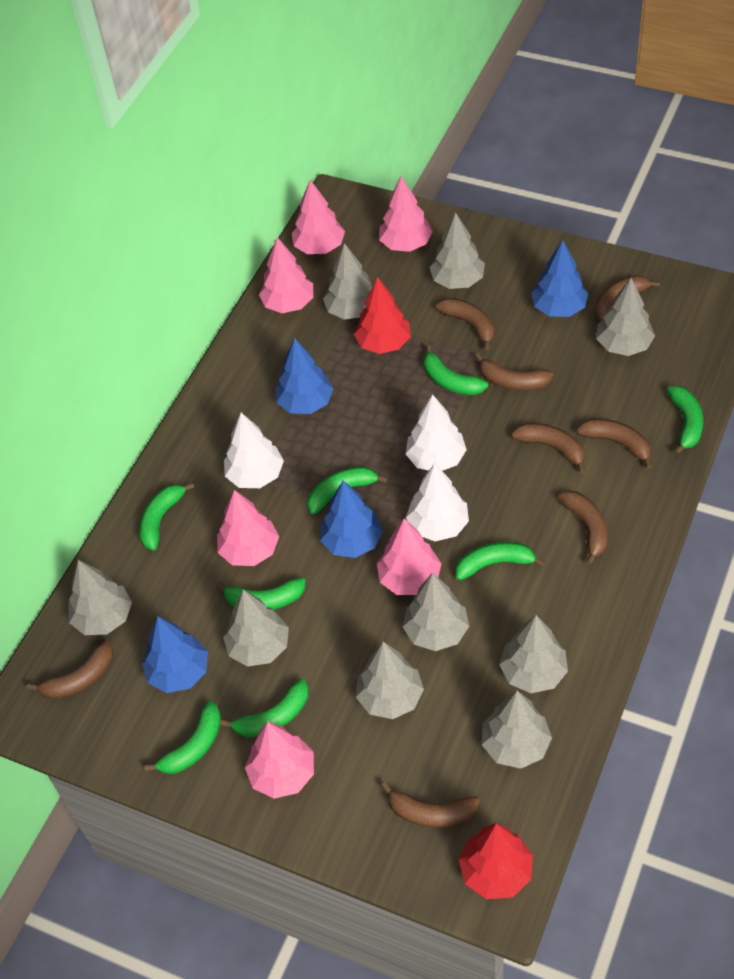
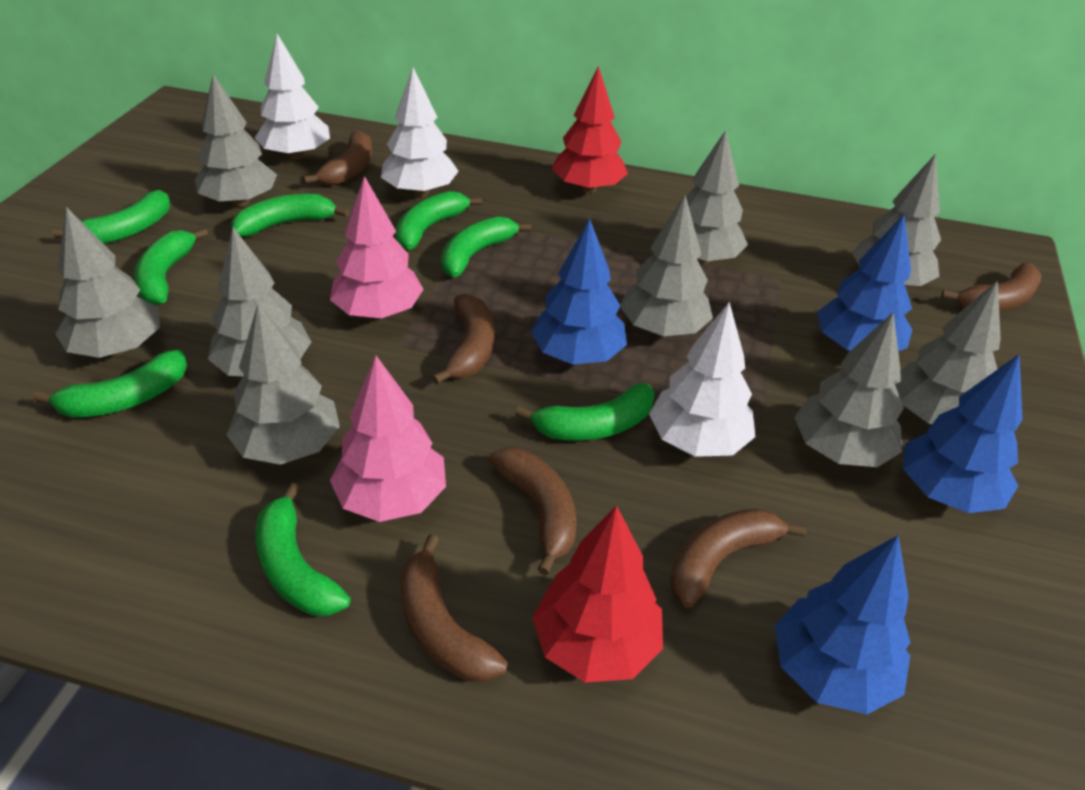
brown banana: 8 -> 6
pink tree: 6 -> 2

